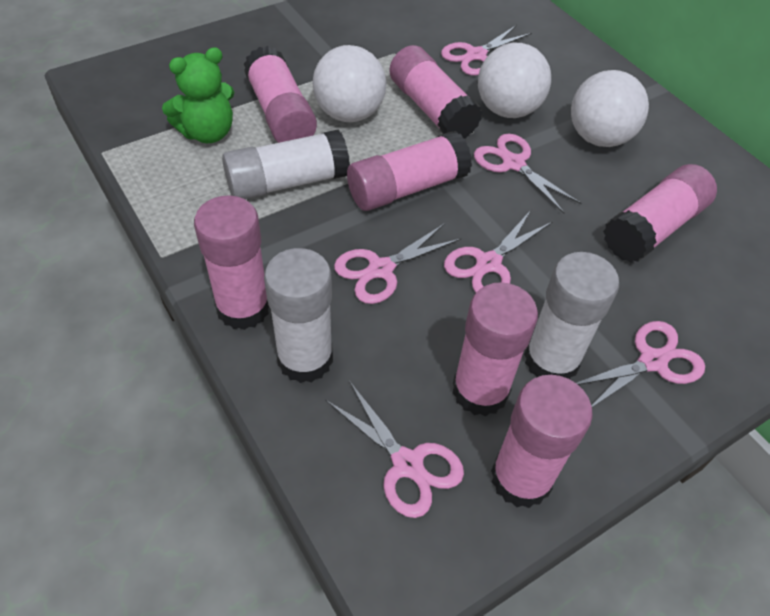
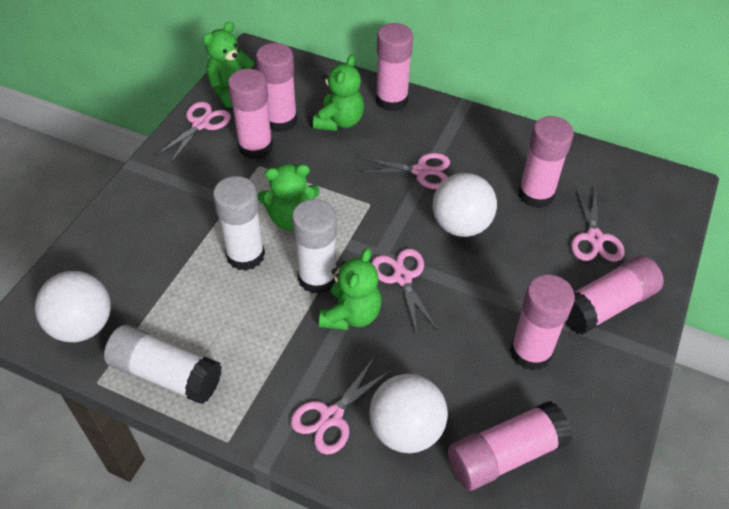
green teddy bear: 1 -> 4
pink scissors: 6 -> 5

